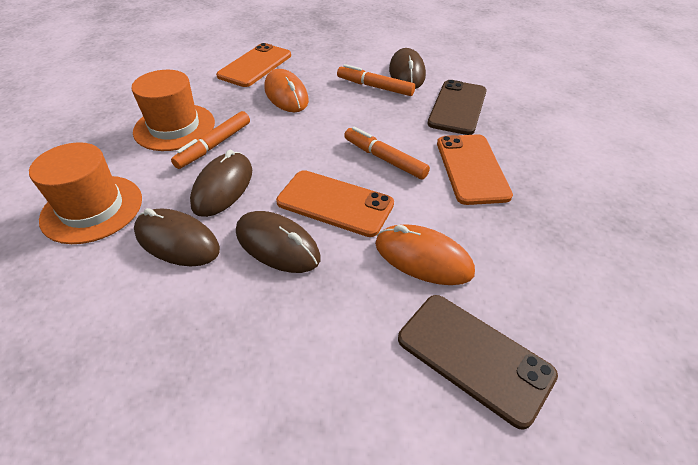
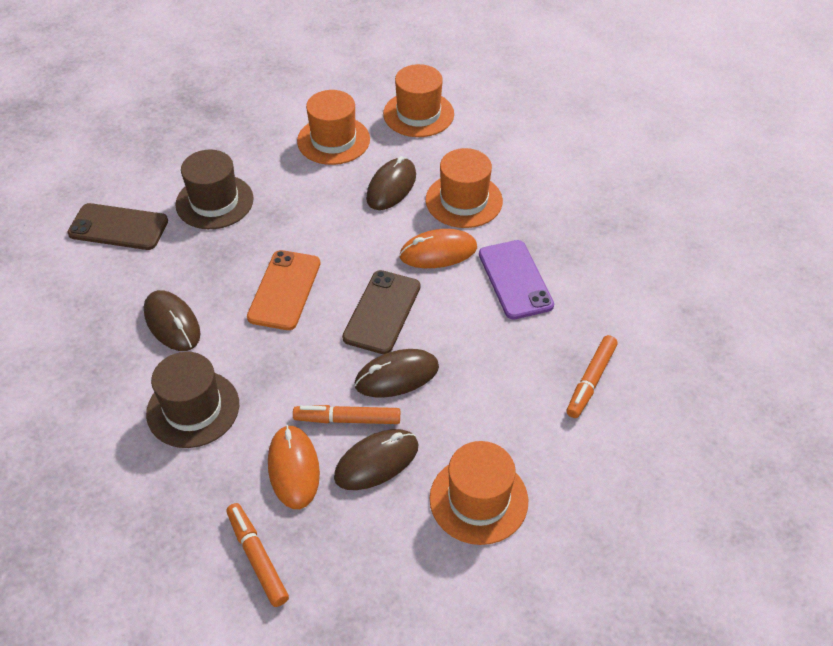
brown hat: 0 -> 2
orange hat: 2 -> 4
orange phone: 3 -> 1
purple phone: 0 -> 1

